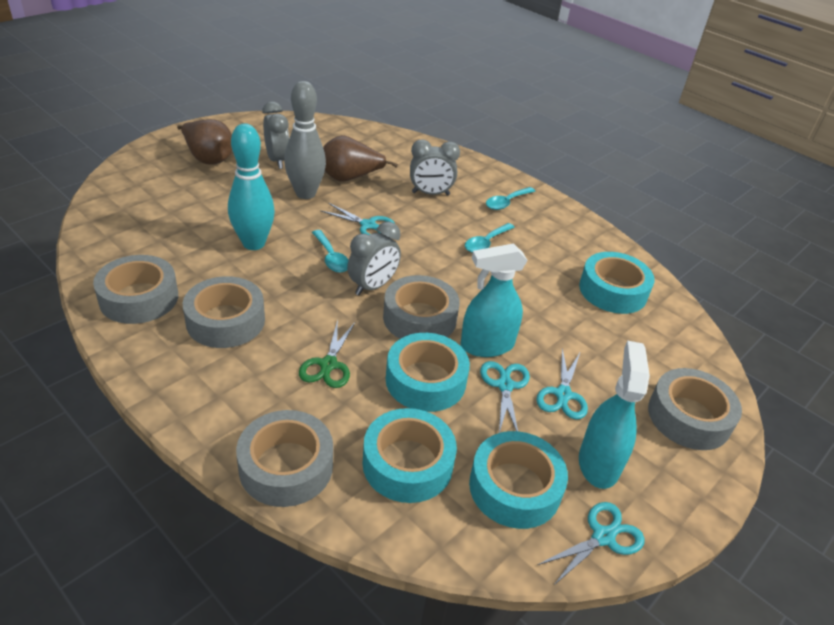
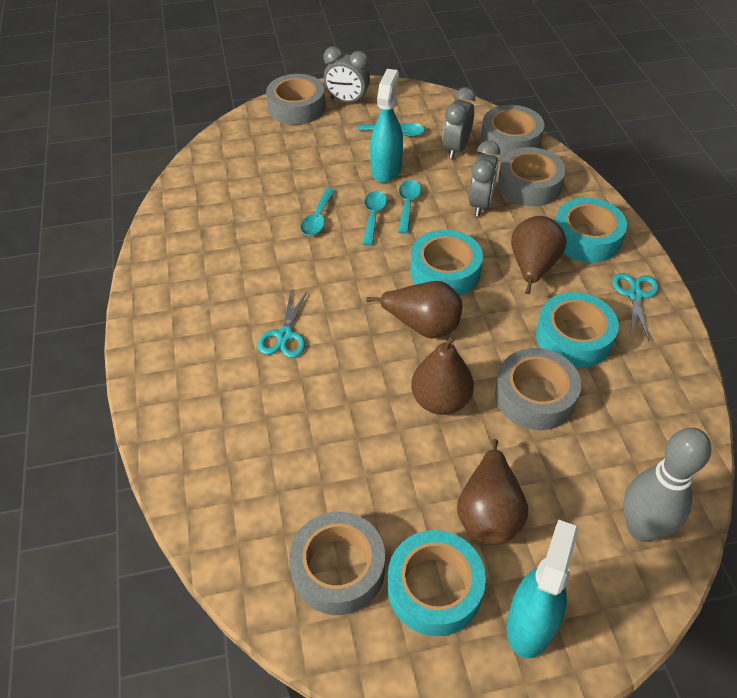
brown pear: 2 -> 4
green scissors: 1 -> 0
turquoise bowling pin: 1 -> 0
turquoise scissors: 4 -> 2
turquoise spoon: 3 -> 4

